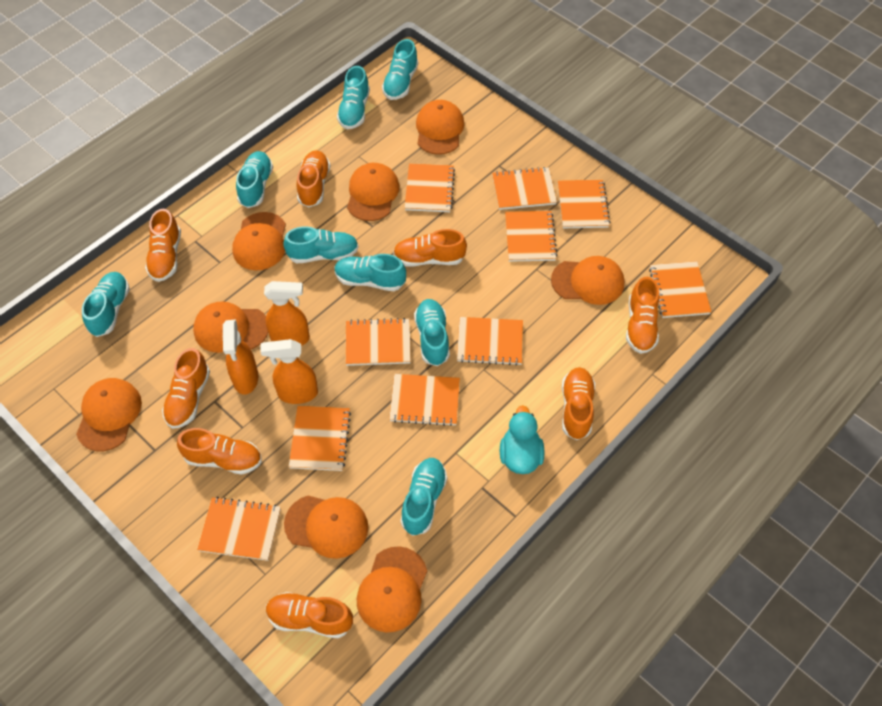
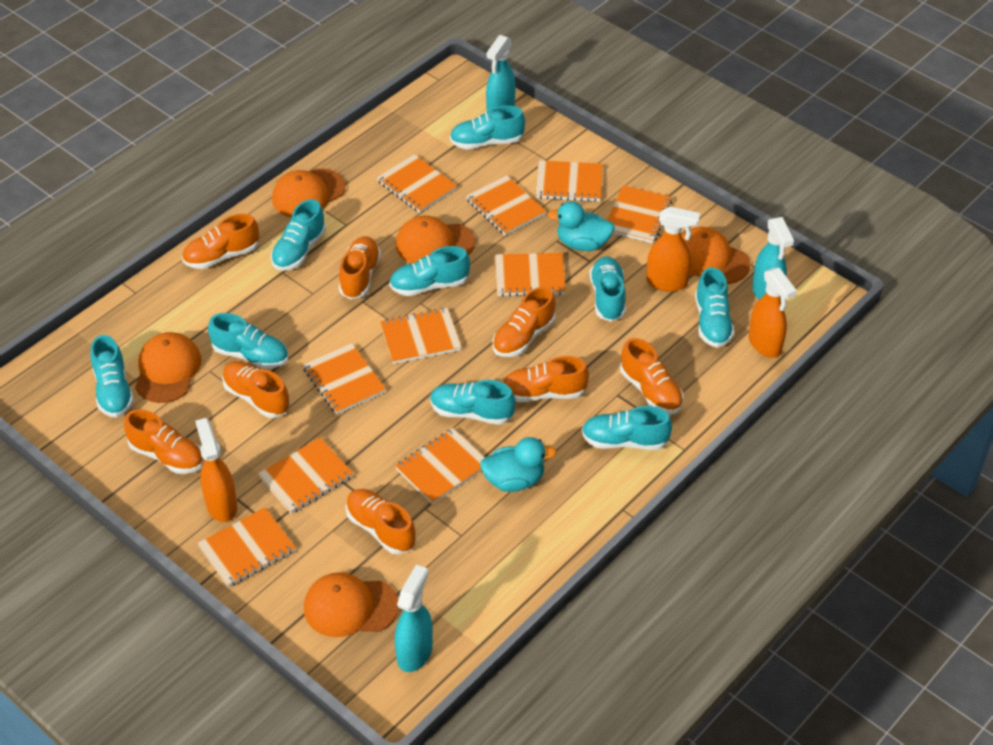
orange cap: 8 -> 5
turquoise duck: 1 -> 2
turquoise shoe: 8 -> 9
turquoise spray bottle: 0 -> 3

